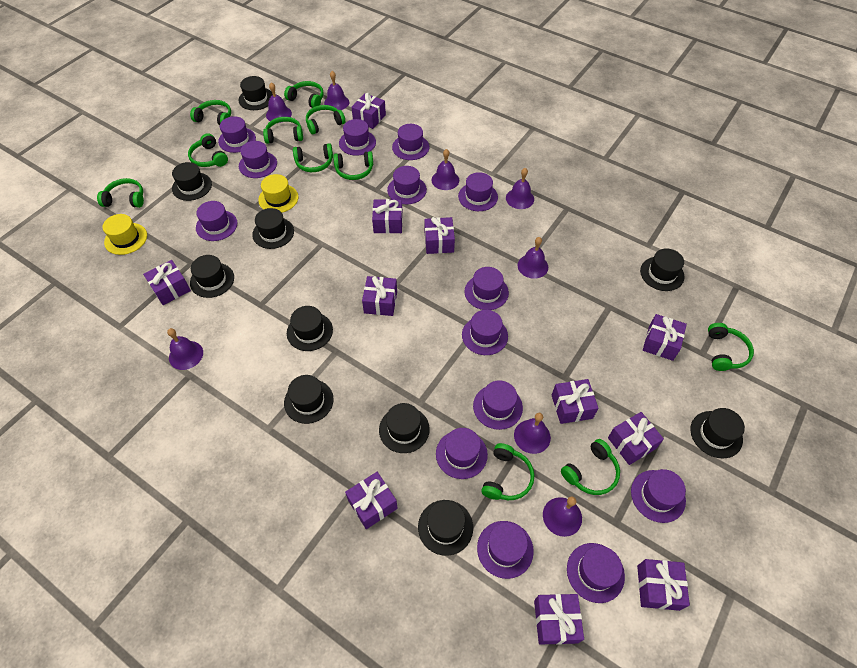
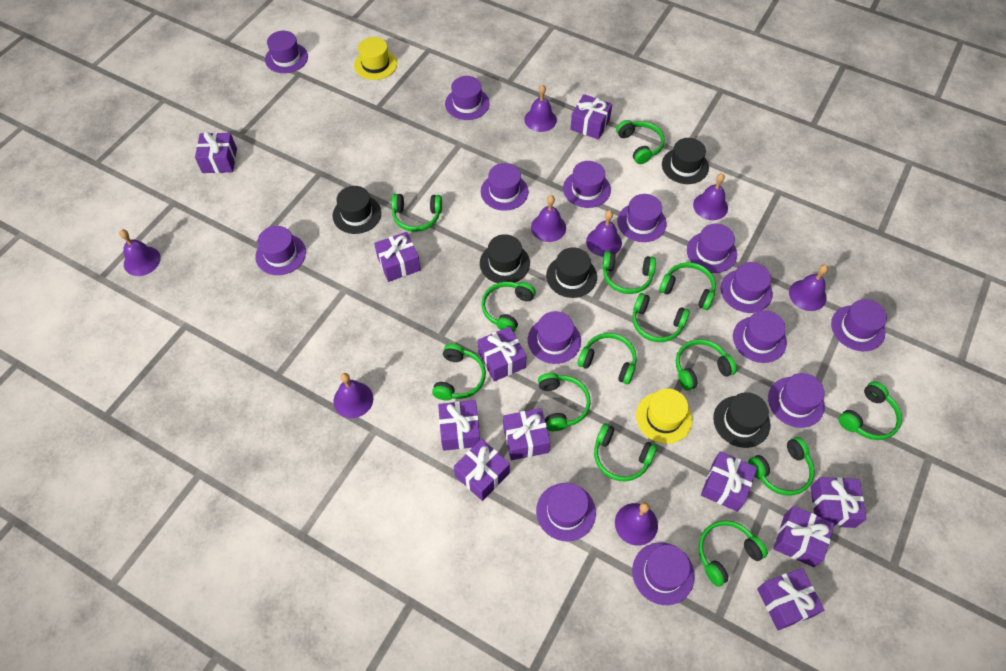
black hat: 10 -> 5
green headphones: 11 -> 14

